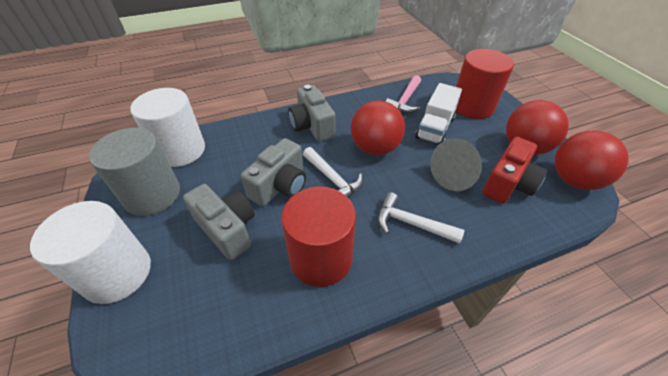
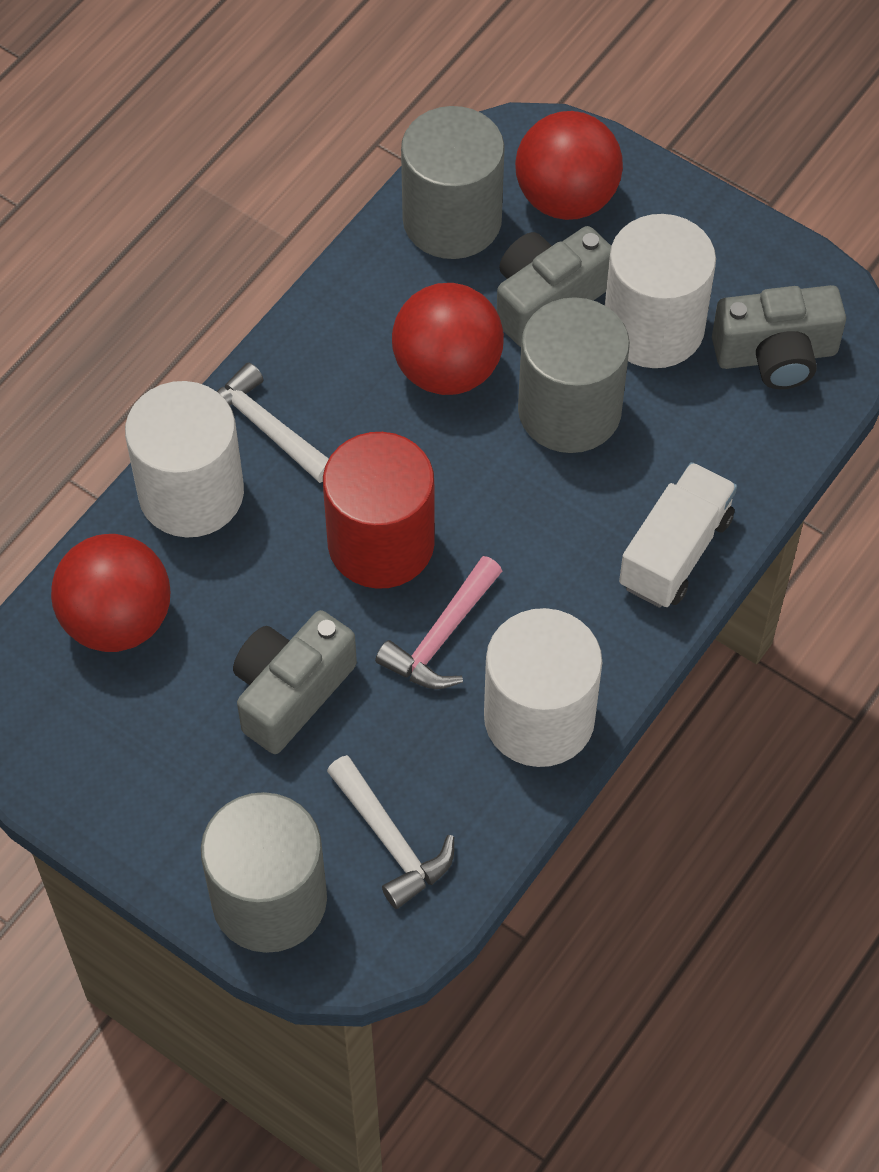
grey cone: 1 -> 0
grey cylinder: 1 -> 3
red camera: 1 -> 0
red cylinder: 2 -> 1
white cylinder: 2 -> 3

